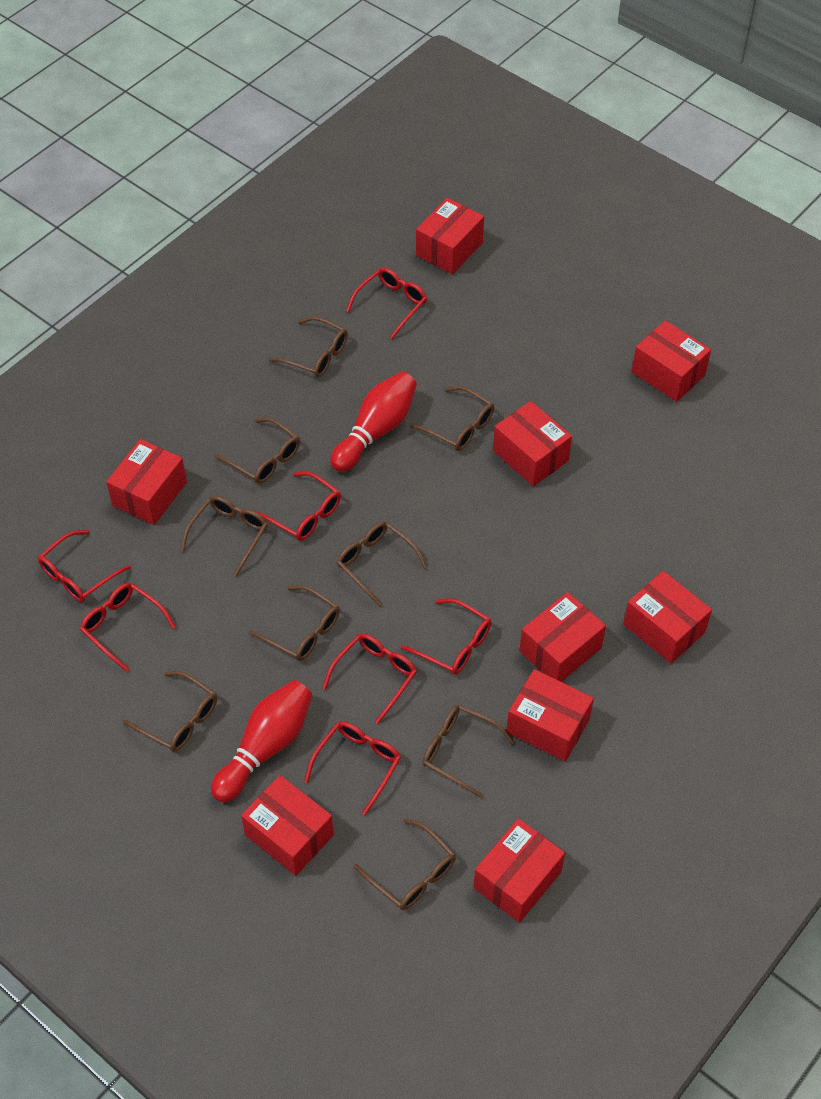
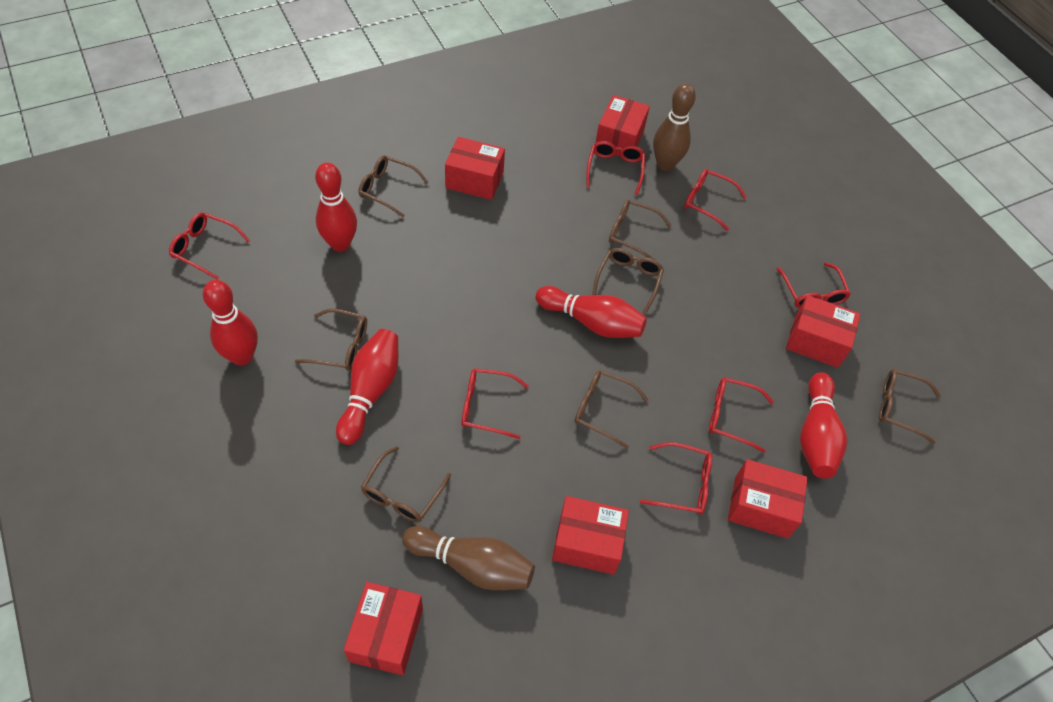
brown bowling pin: 0 -> 2
brown glasses: 9 -> 7
red bowling pin: 2 -> 5
red box: 9 -> 6

